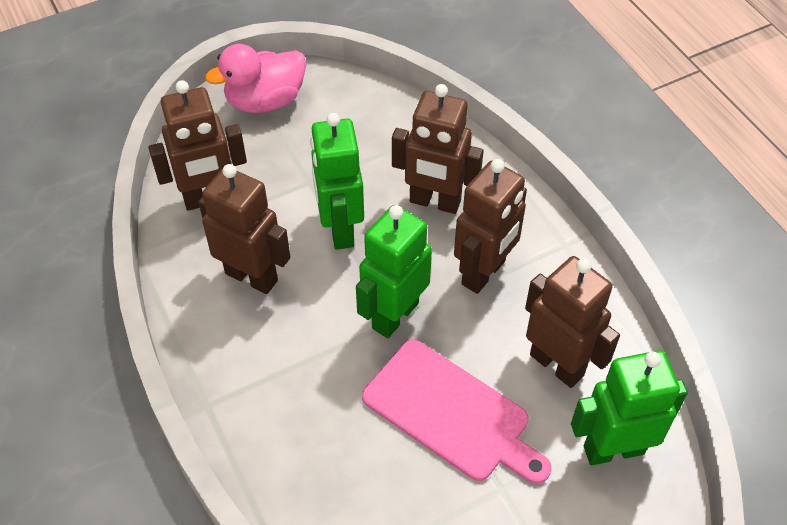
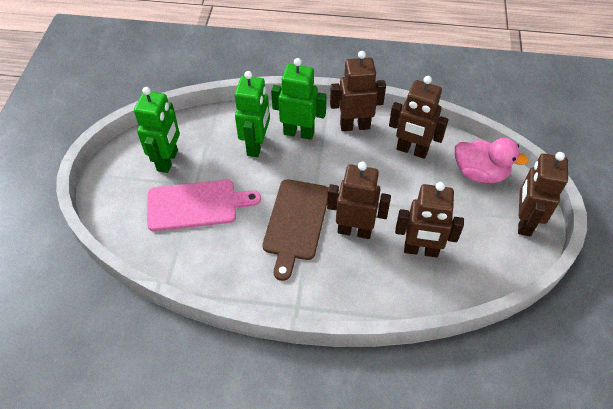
brown cutting board: 0 -> 1

